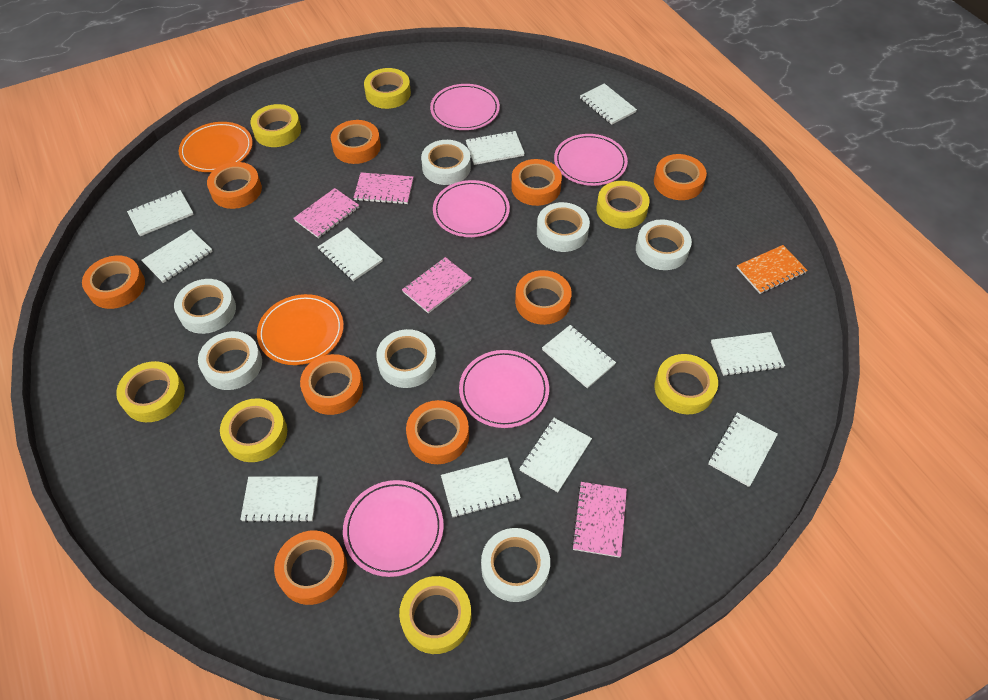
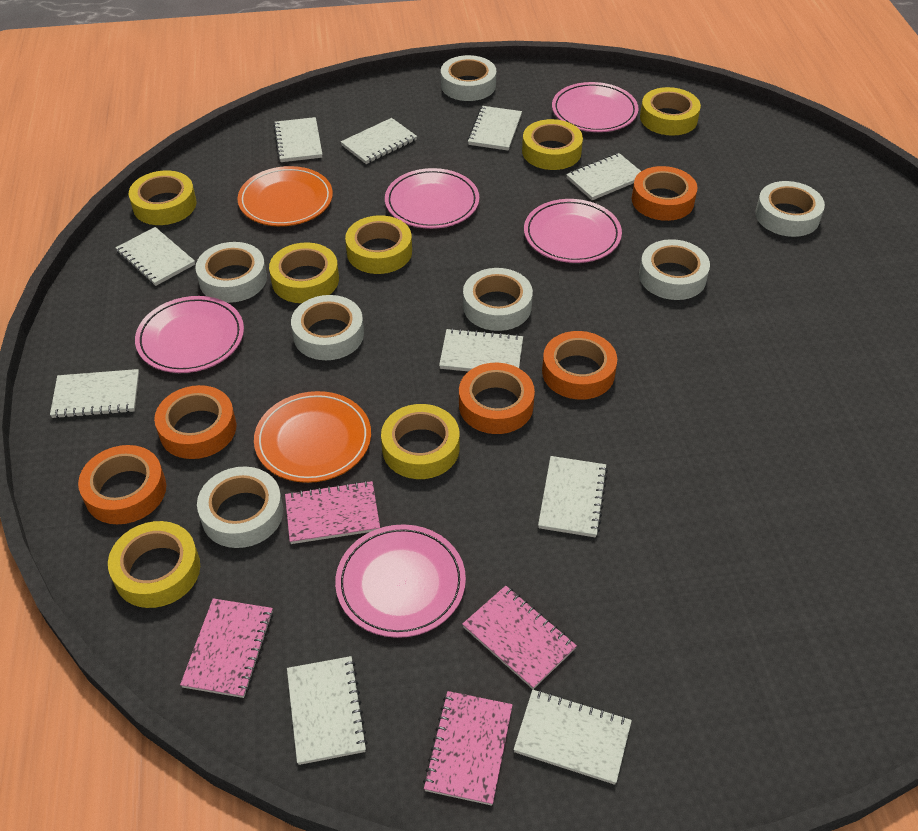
orange notebook: 1 -> 0
orange tape: 9 -> 5
white notebook: 11 -> 10

